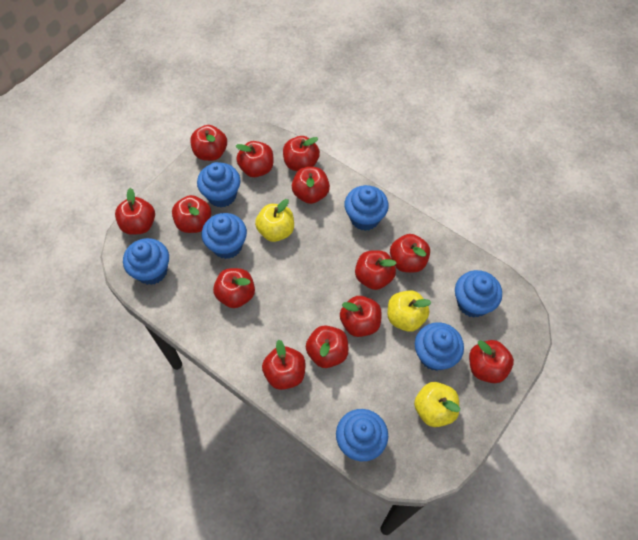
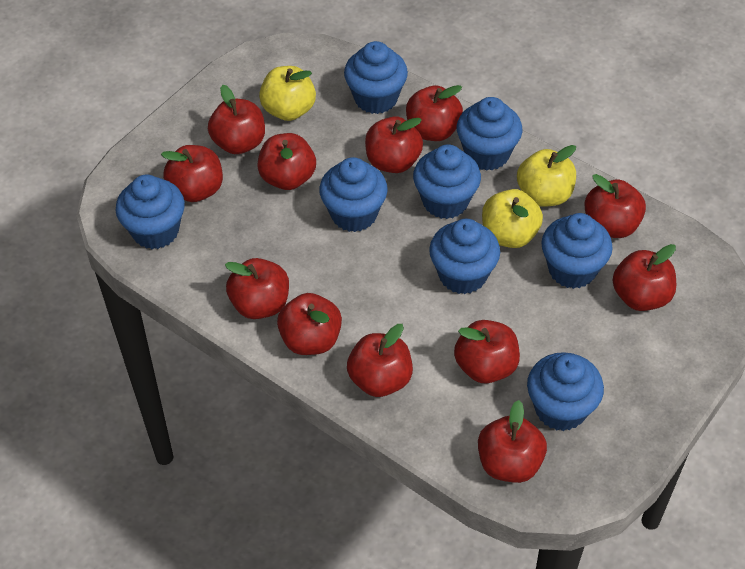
blue cupcake: 7 -> 8
red apple: 13 -> 12

